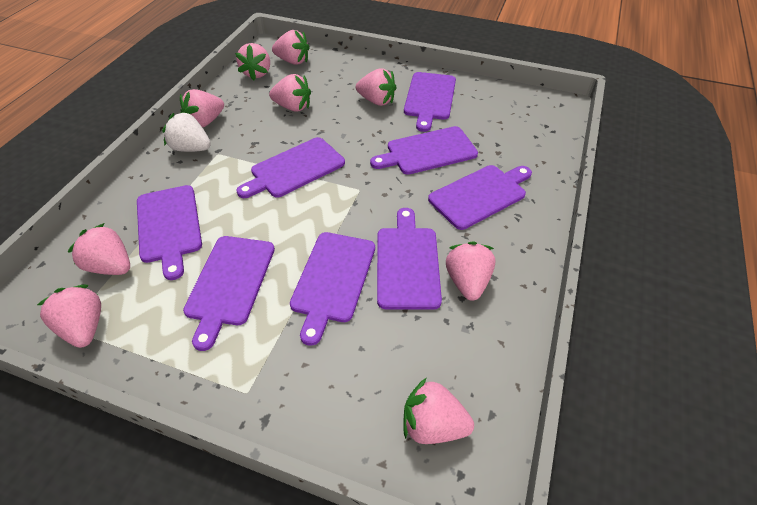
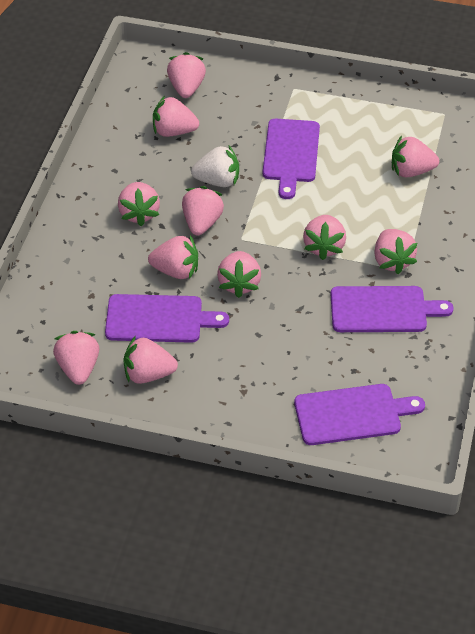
pink strawberry: 9 -> 11
purple cutting board: 8 -> 4

